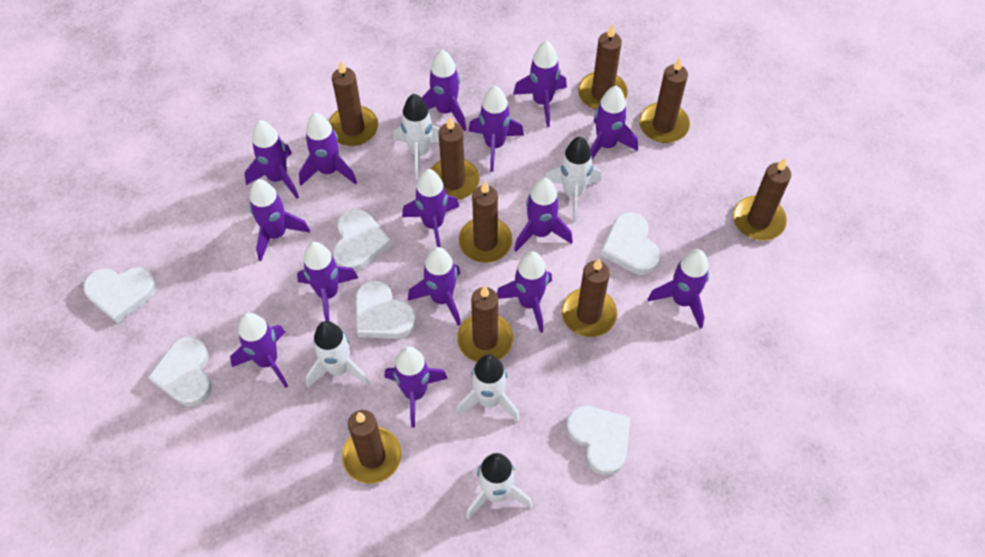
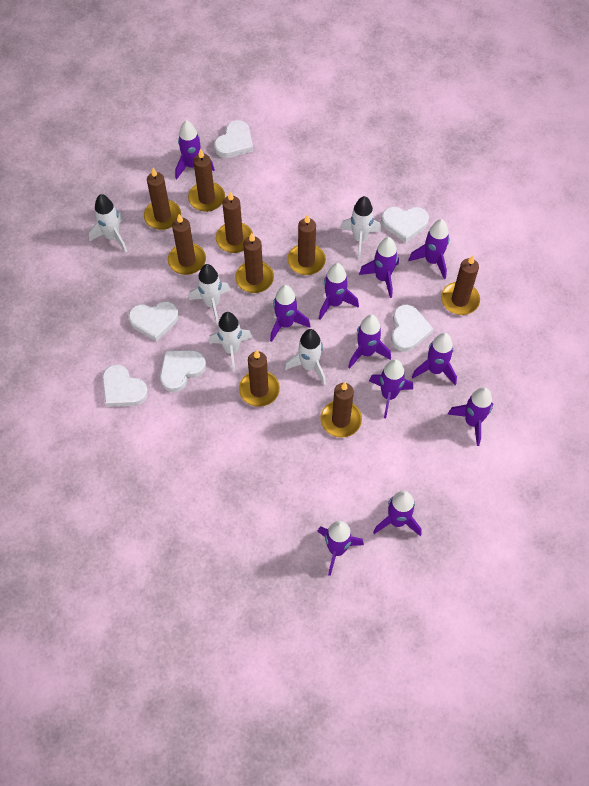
purple rocket: 15 -> 11

